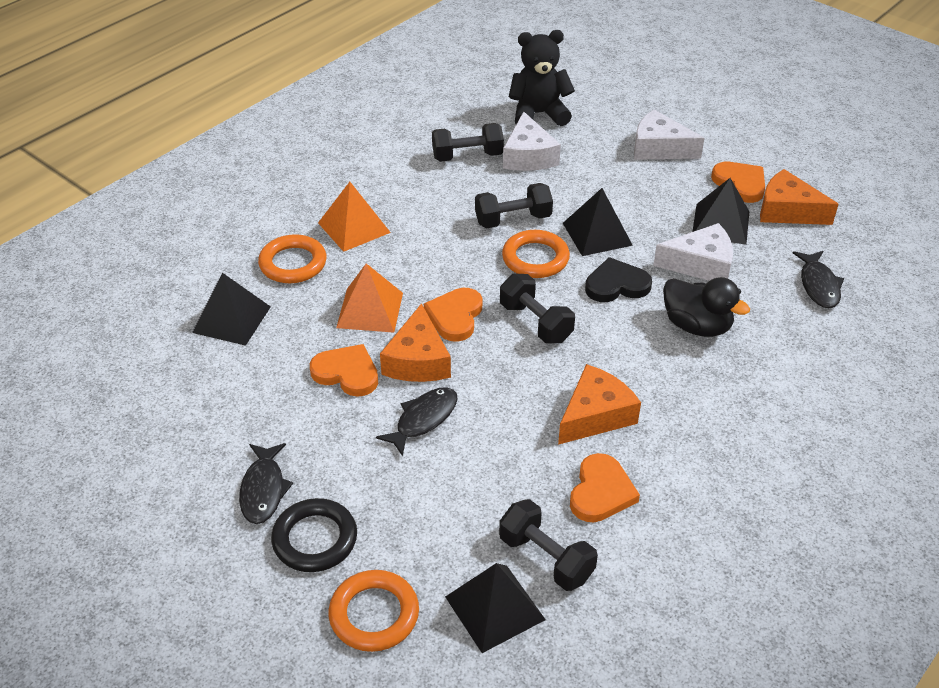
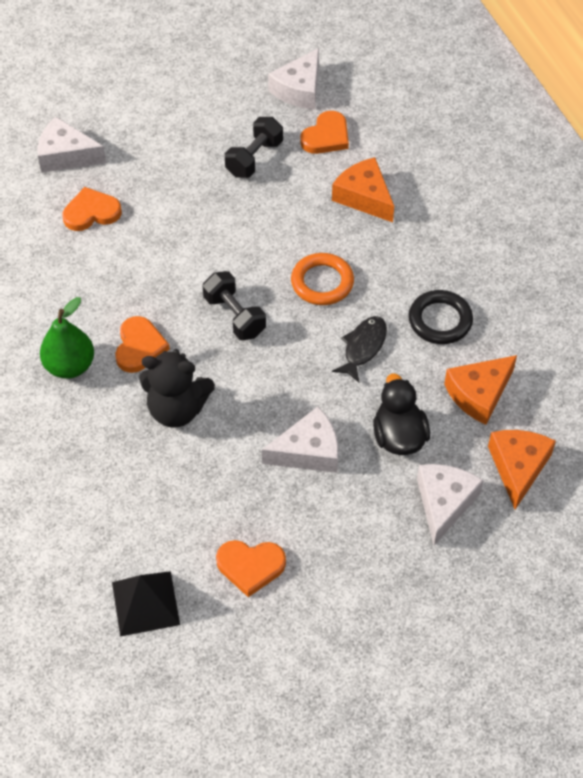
black dumbbell: 4 -> 2
black fish: 3 -> 1
black heart: 1 -> 0
black pyramid: 4 -> 1
green pear: 0 -> 1
orange pyramid: 2 -> 0
orange ring: 3 -> 1
white cheese: 3 -> 4

